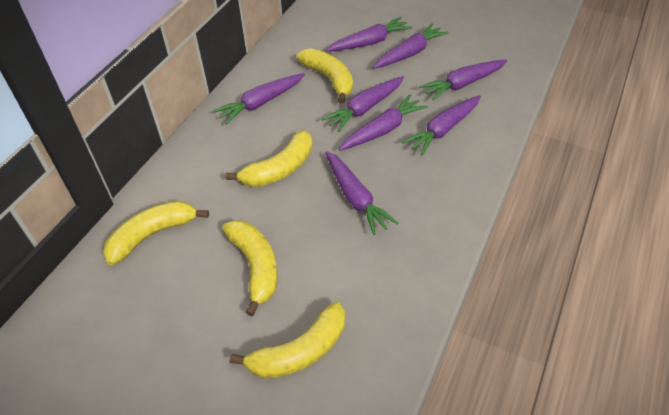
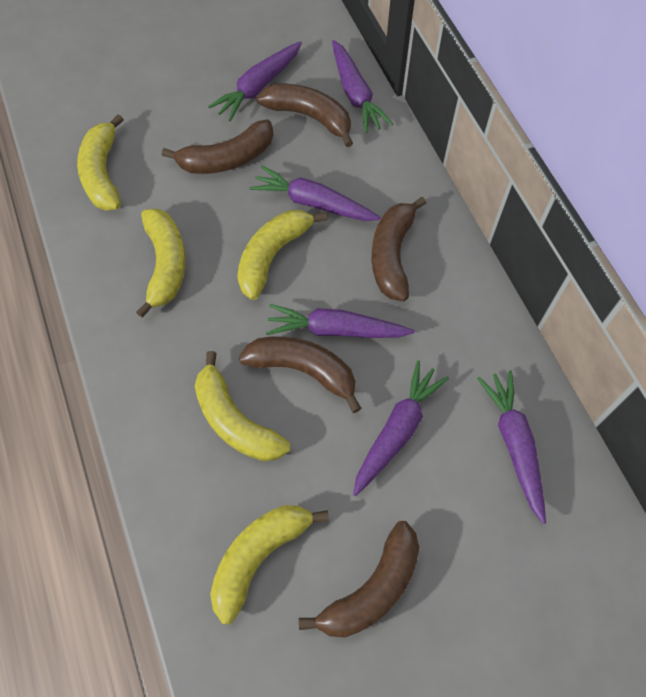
brown banana: 0 -> 5
purple carrot: 8 -> 6

